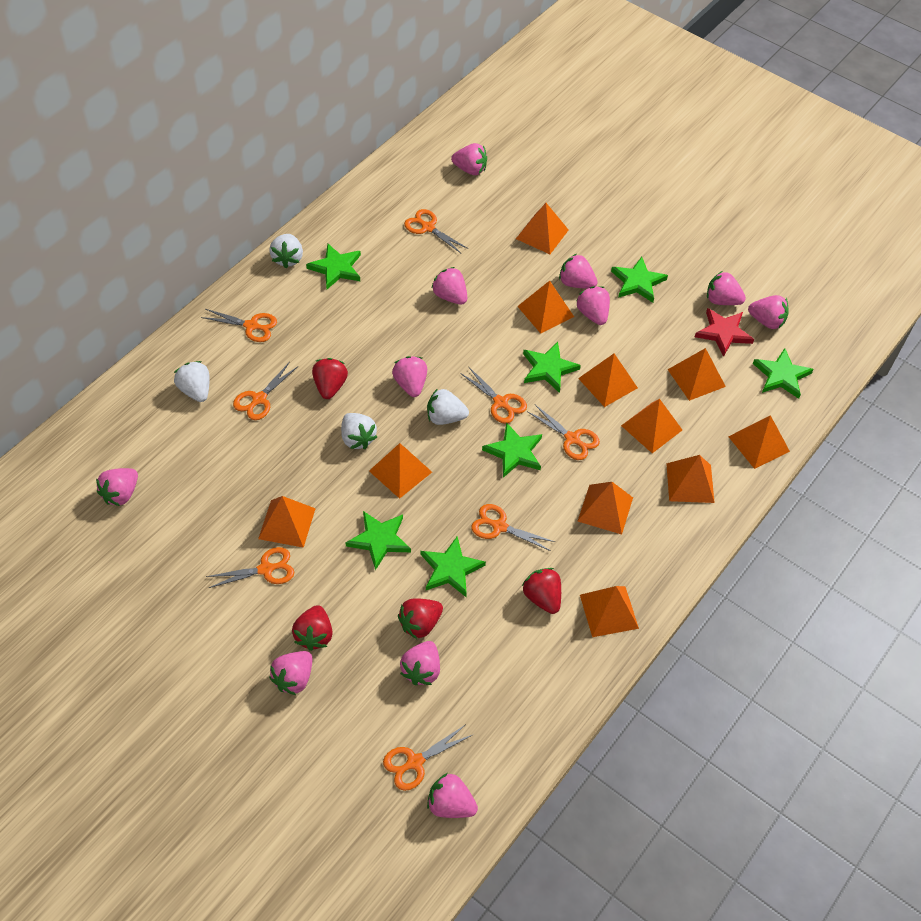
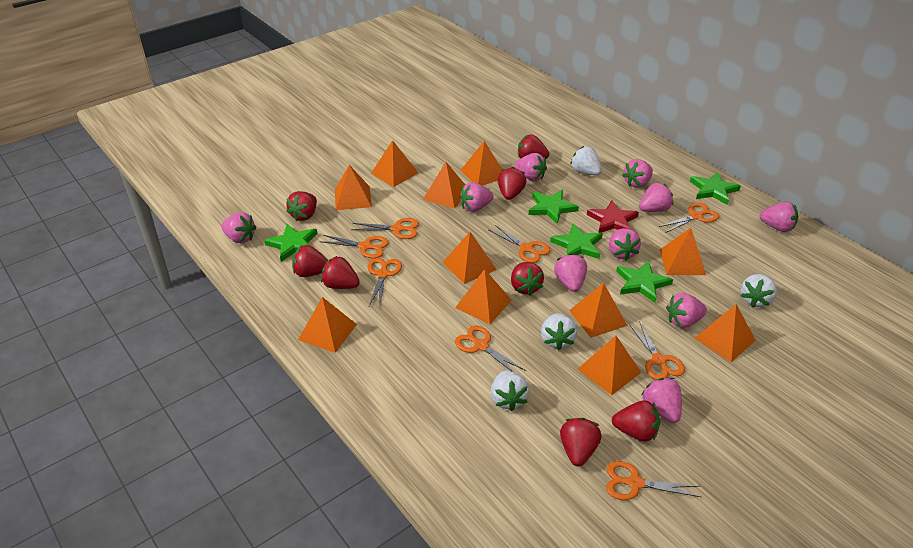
green star: 7 -> 5
pink strawberry: 11 -> 10
red strawberry: 4 -> 8

